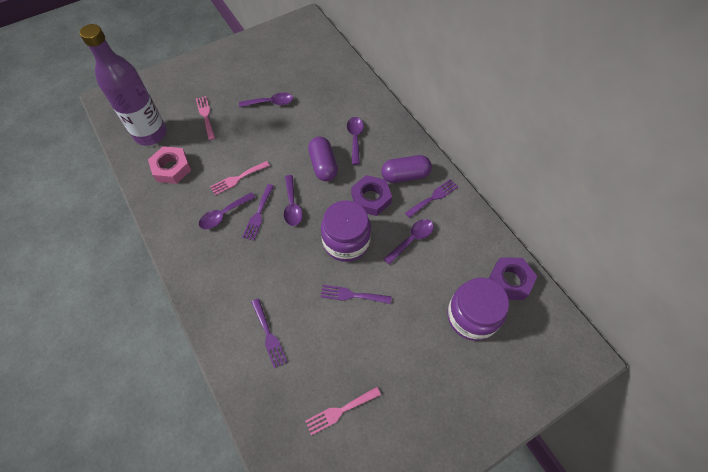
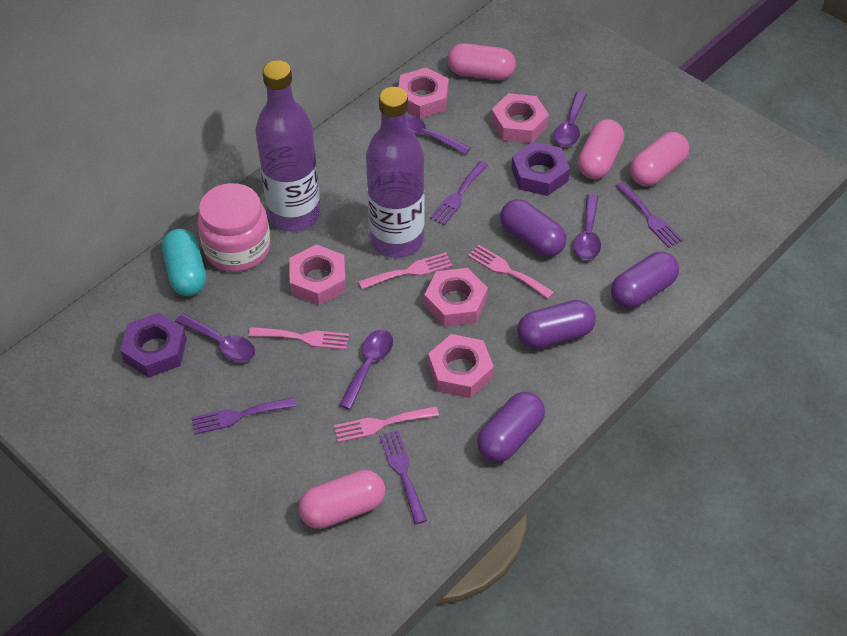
pink capsule: 0 -> 4
pink fork: 3 -> 4
pink jar: 0 -> 1
pink nut: 1 -> 5
purple bottle: 1 -> 2
purple capsule: 2 -> 4
purple jar: 2 -> 0
turquoise capsule: 0 -> 1

